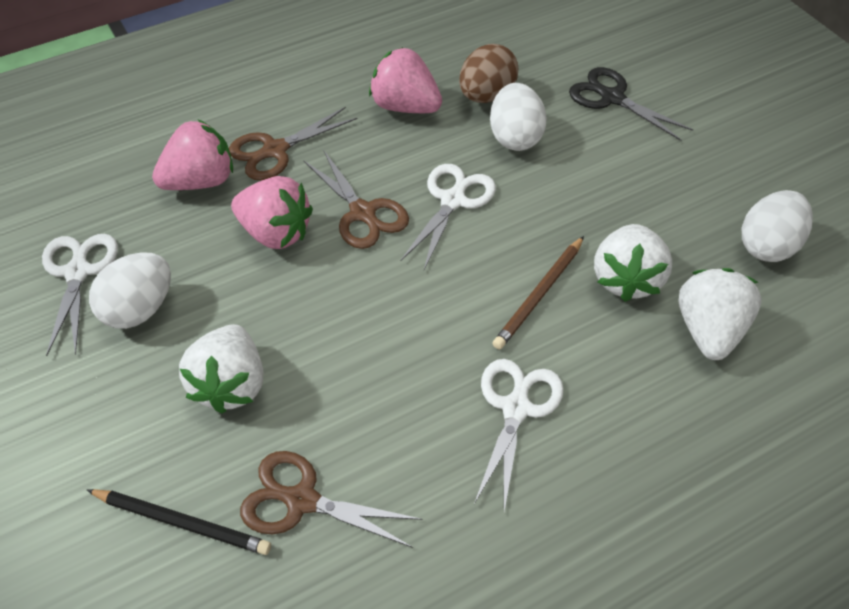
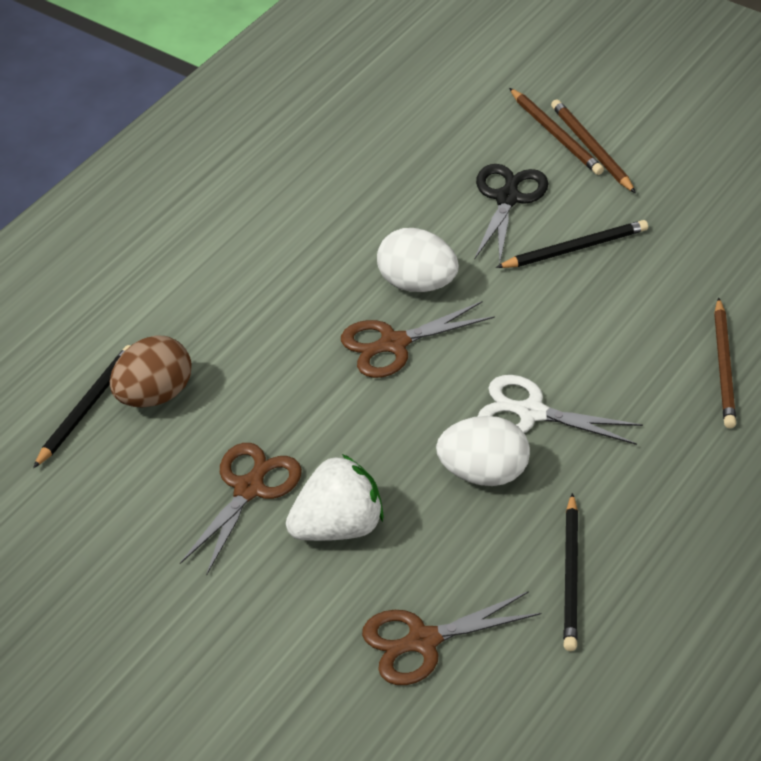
black pencil: 1 -> 3
brown pencil: 1 -> 3
pink strawberry: 3 -> 0
white egg: 3 -> 2
white scissors: 3 -> 1
white strawberry: 3 -> 1

